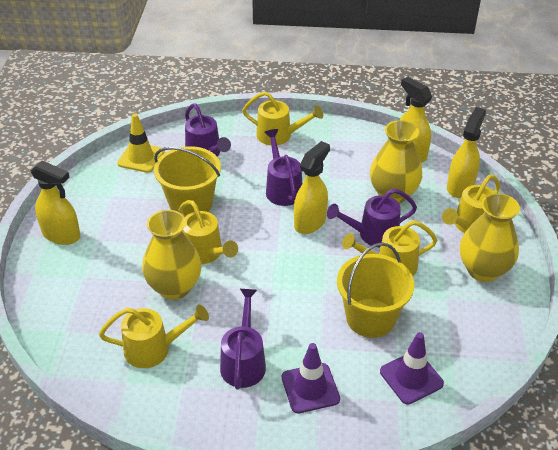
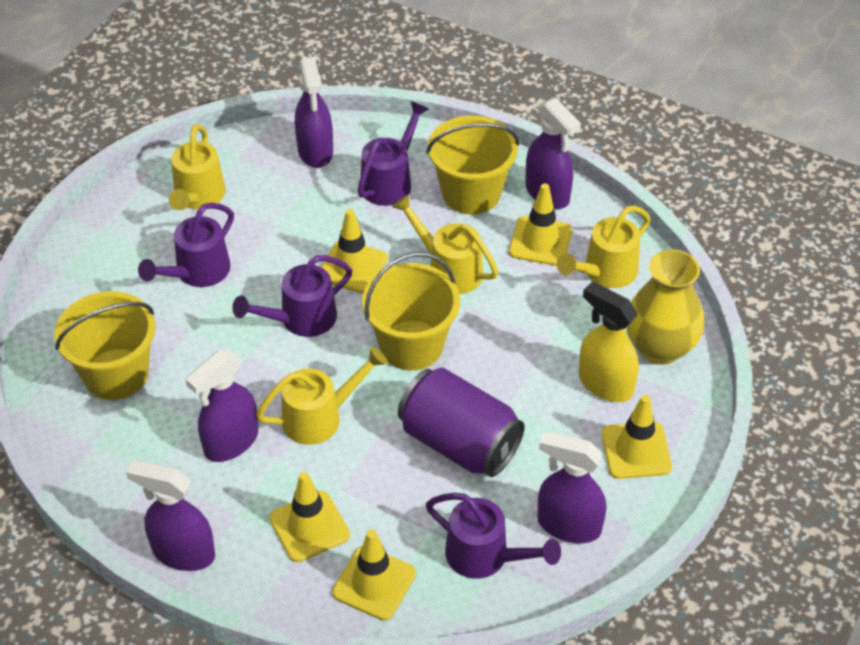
purple can: 0 -> 1
purple spray bottle: 0 -> 5
purple traffic cone: 2 -> 0
yellow bucket: 2 -> 3
yellow spray bottle: 4 -> 1
yellow traffic cone: 1 -> 5
yellow vase: 3 -> 1
yellow watering can: 5 -> 4

